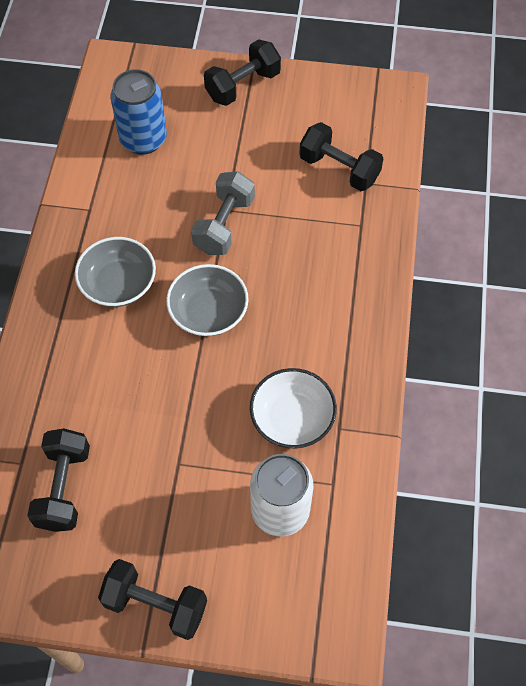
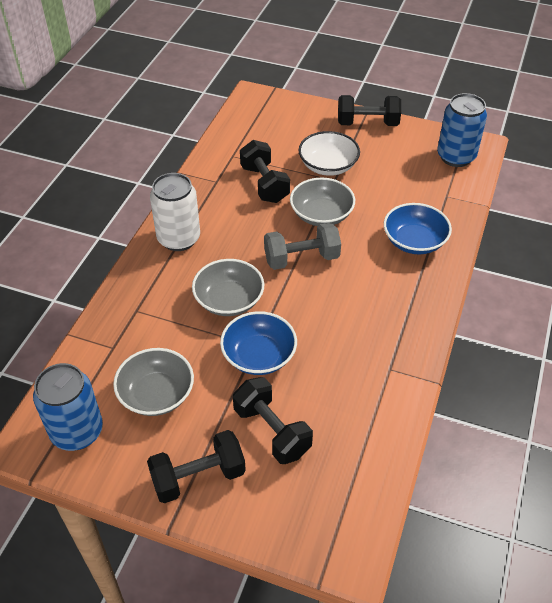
blue bowl: 0 -> 2
blue can: 1 -> 2
grey bowl: 2 -> 3

